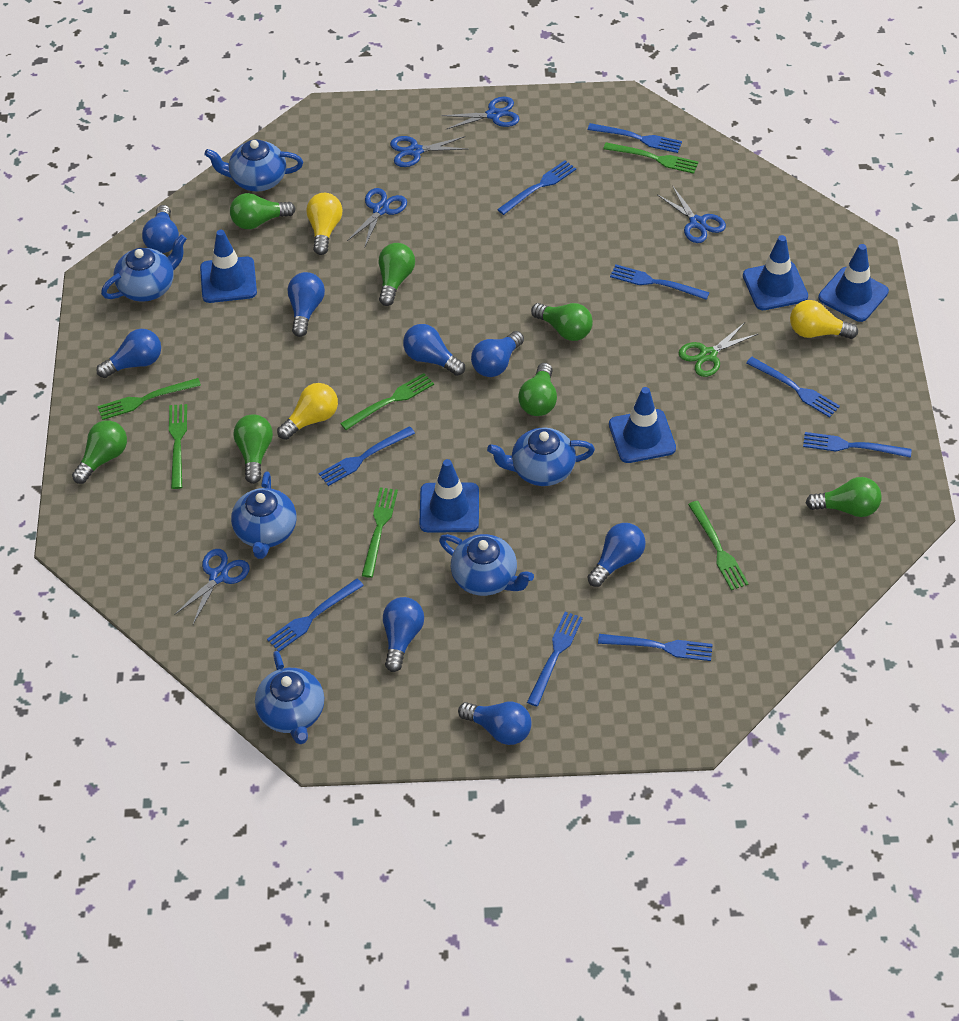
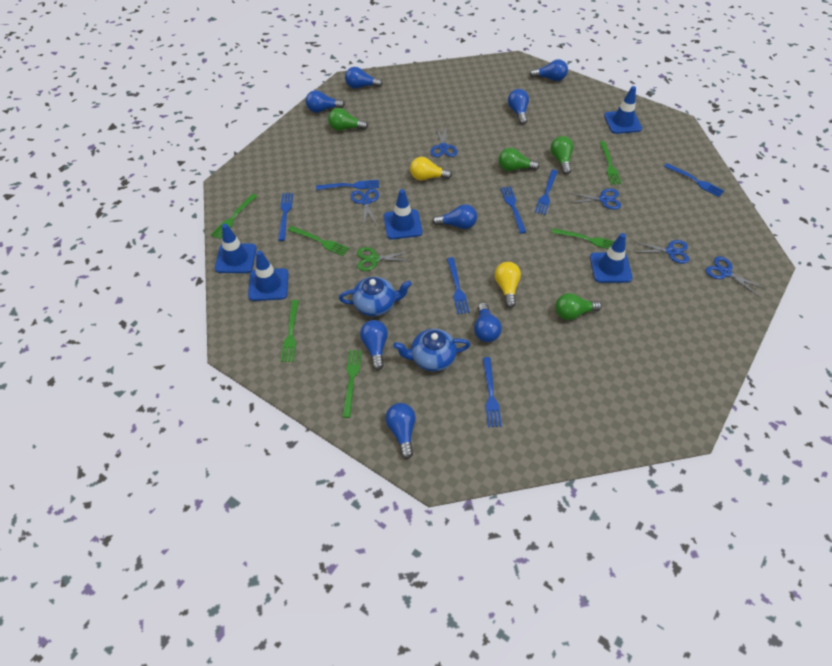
blue fork: 9 -> 7
blue teapot: 6 -> 2
green light bulb: 7 -> 4
yellow light bulb: 3 -> 2

